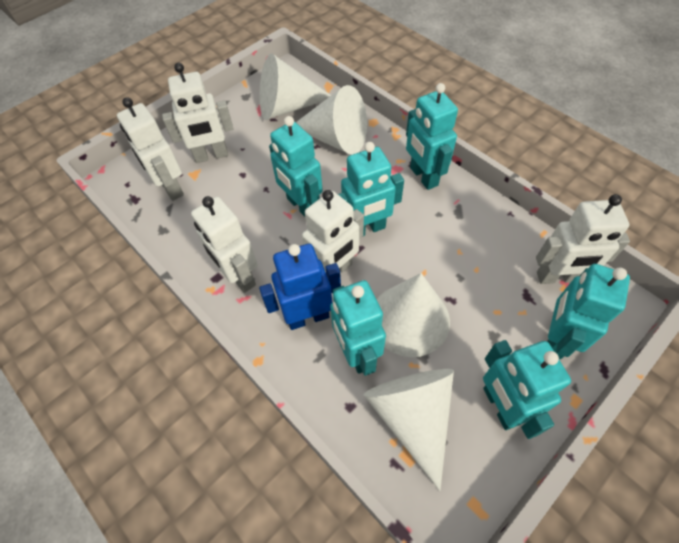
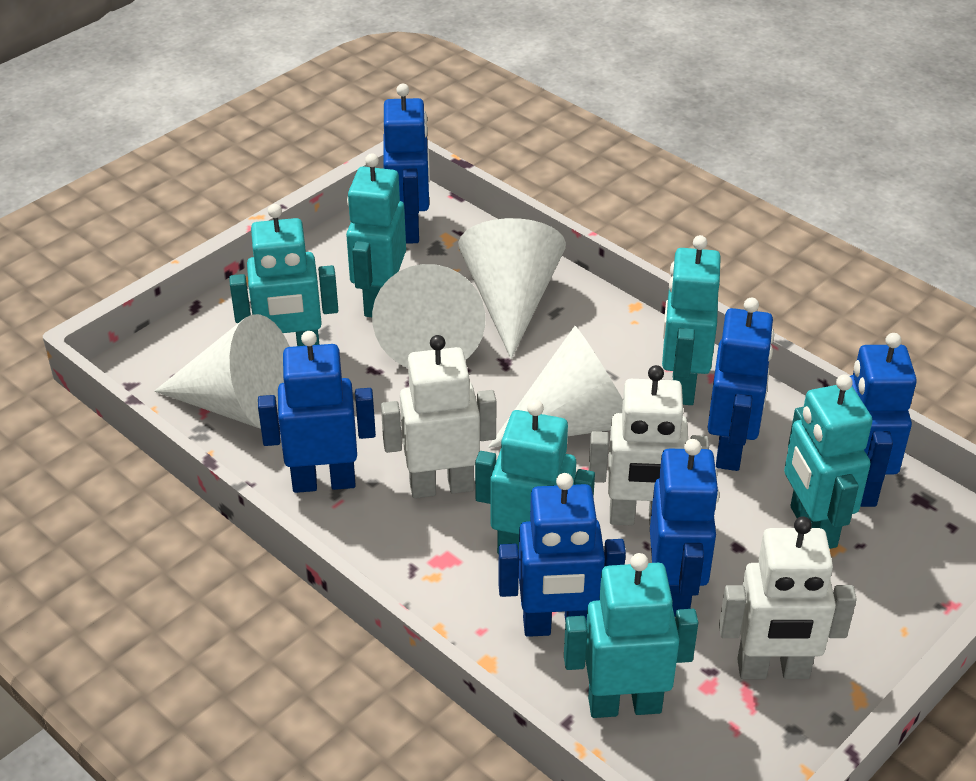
blue robot: 1 -> 6
white robot: 5 -> 3

